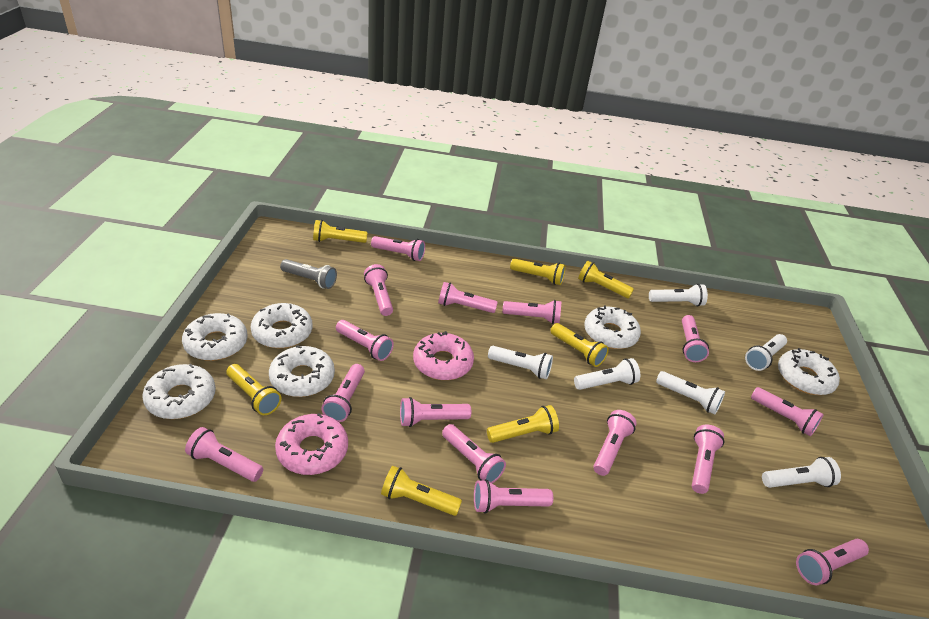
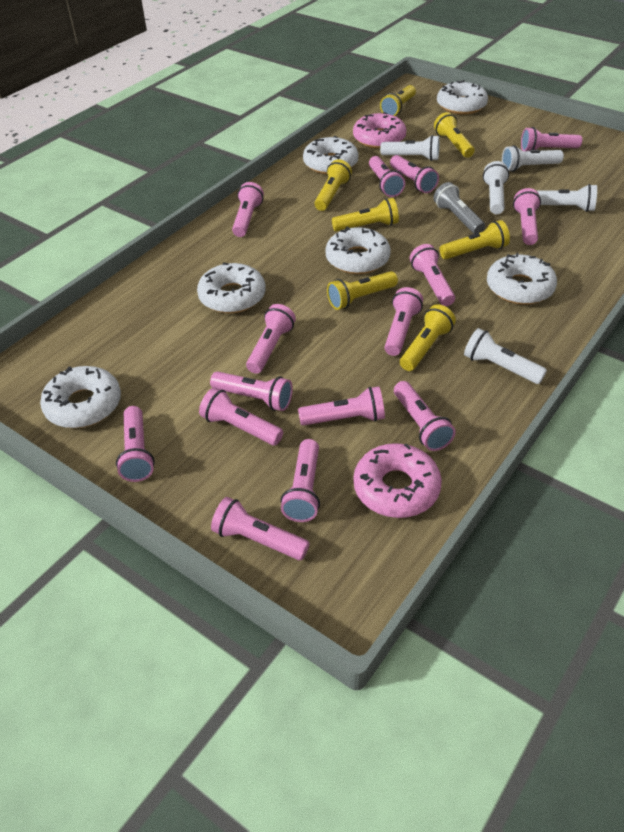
white flashlight: 6 -> 5

